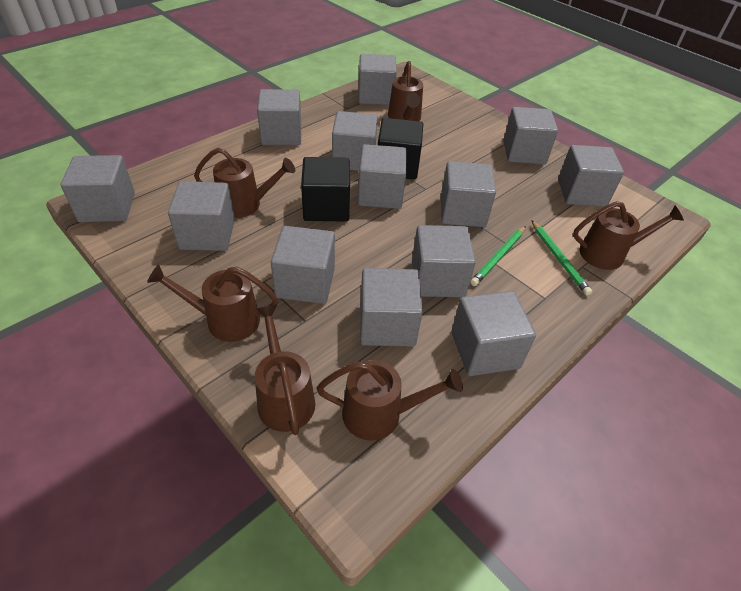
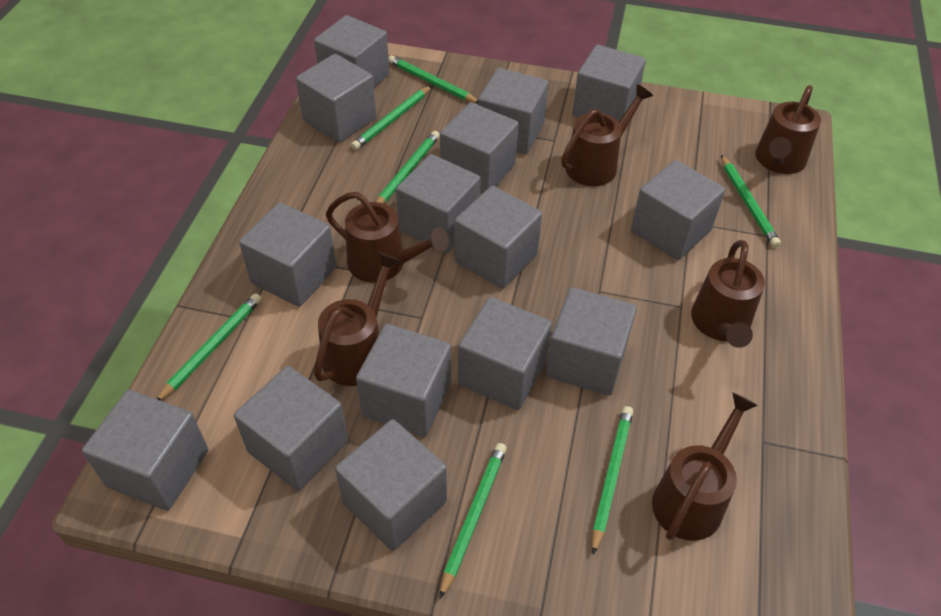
black cube: 2 -> 0
green pencil: 2 -> 7
grey cube: 13 -> 15

